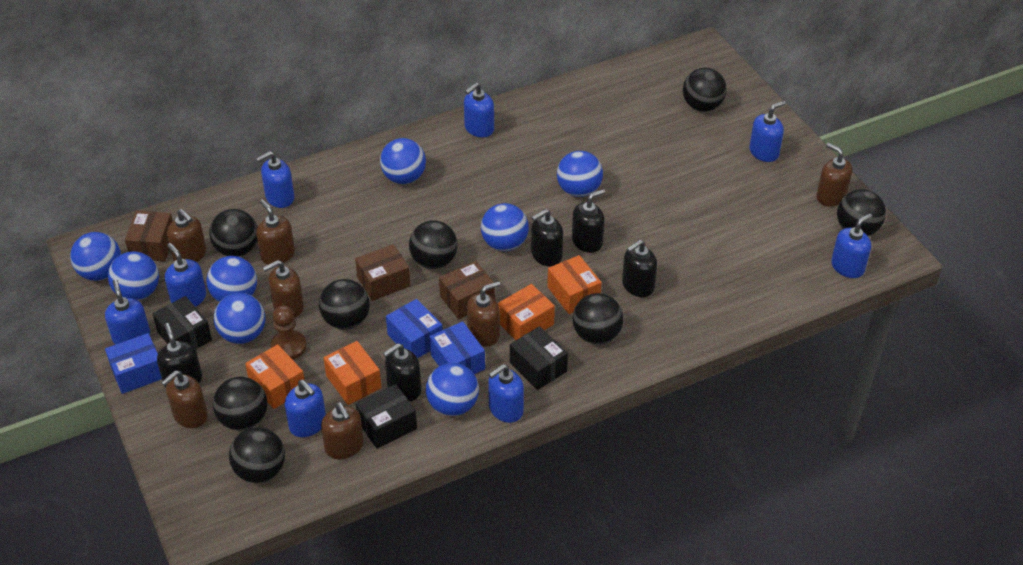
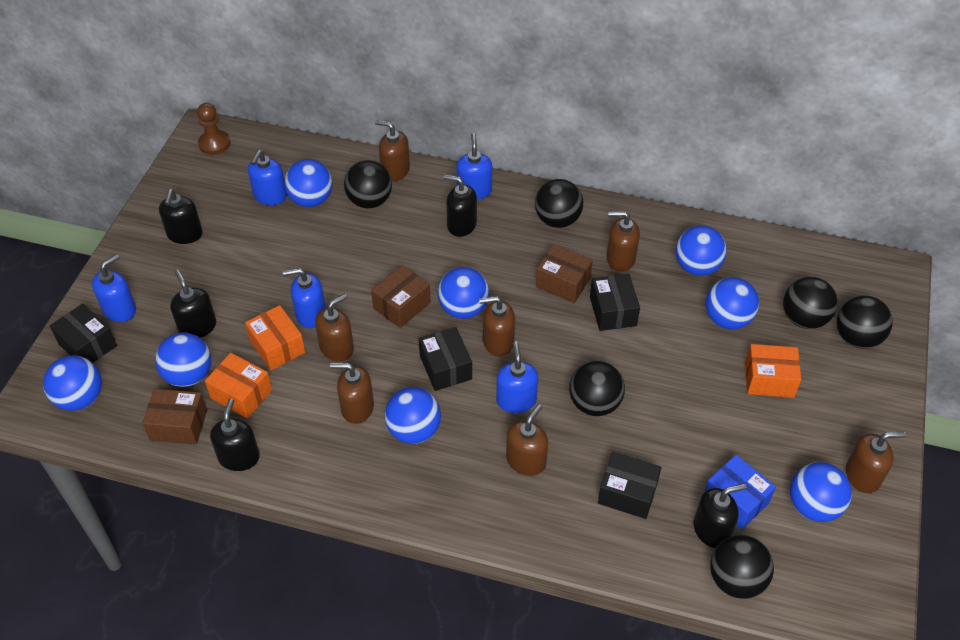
black ball: 8 -> 6
black box: 3 -> 4
blue box: 3 -> 1
blue soap dispenser: 8 -> 5
orange box: 4 -> 3

